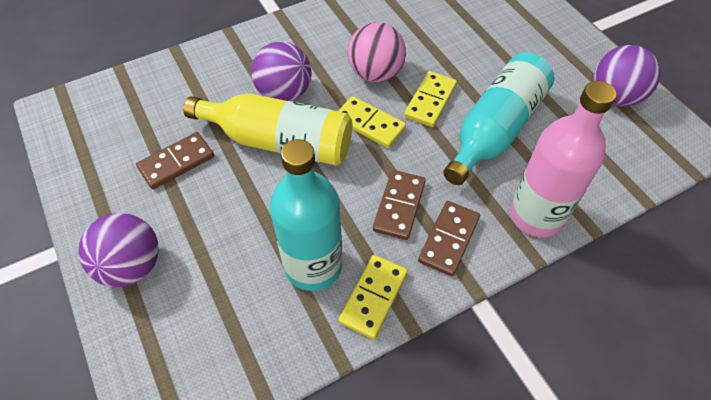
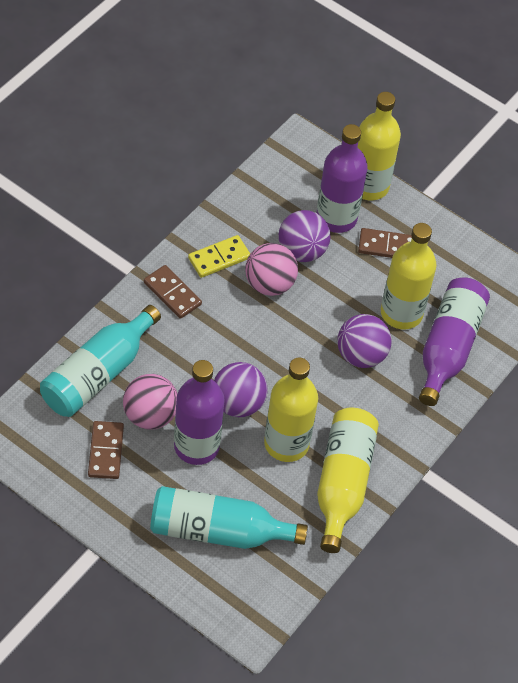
pink ball: 1 -> 2
pink bottle: 1 -> 0
purple bottle: 0 -> 3
yellow bottle: 1 -> 4
yellow domino: 3 -> 1

